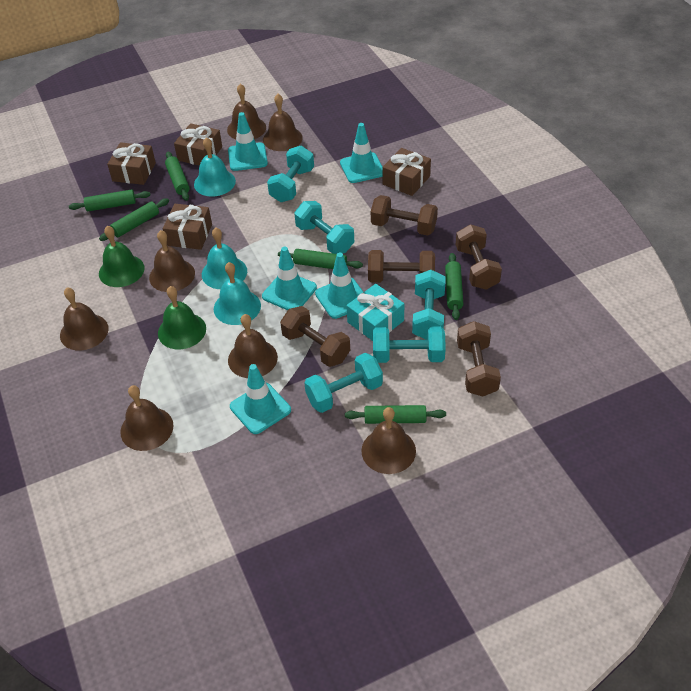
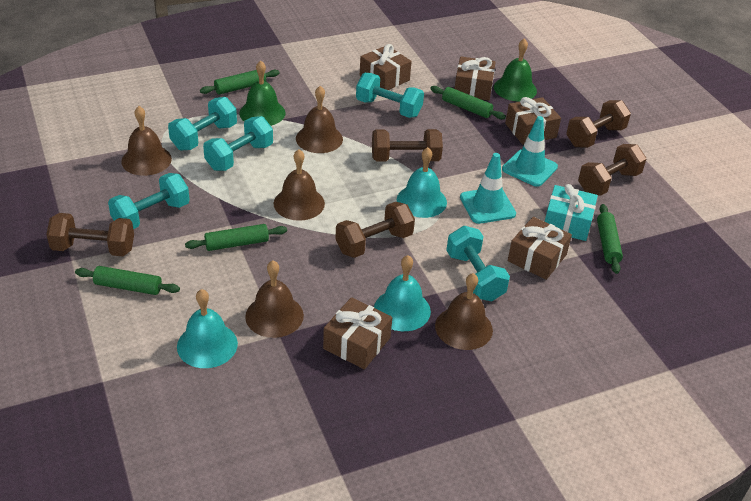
brown bell: 7 -> 5
brown gift: 4 -> 5
green rolling pin: 6 -> 5
turquoise traffic cone: 5 -> 2

